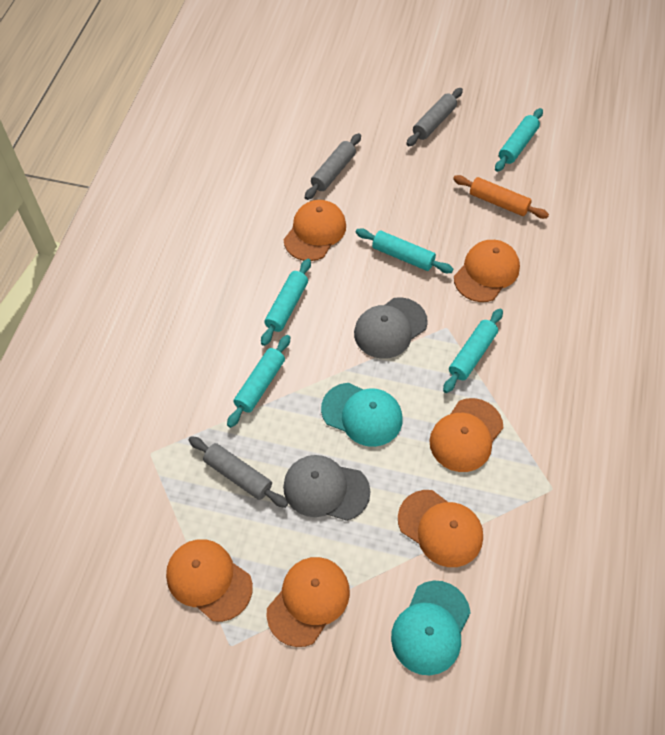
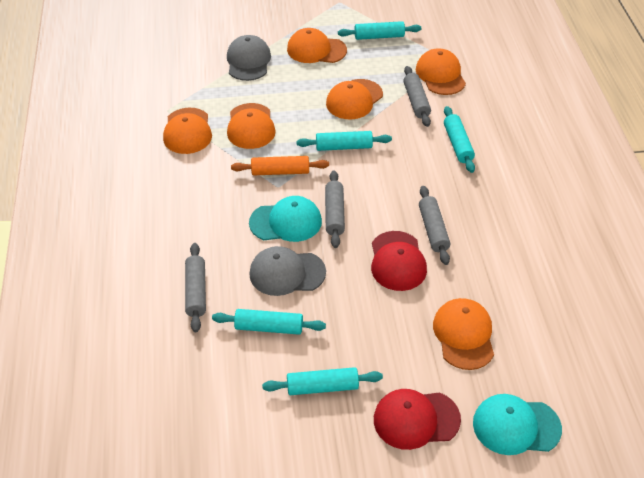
grey rolling pin: 3 -> 4
red cap: 0 -> 2

